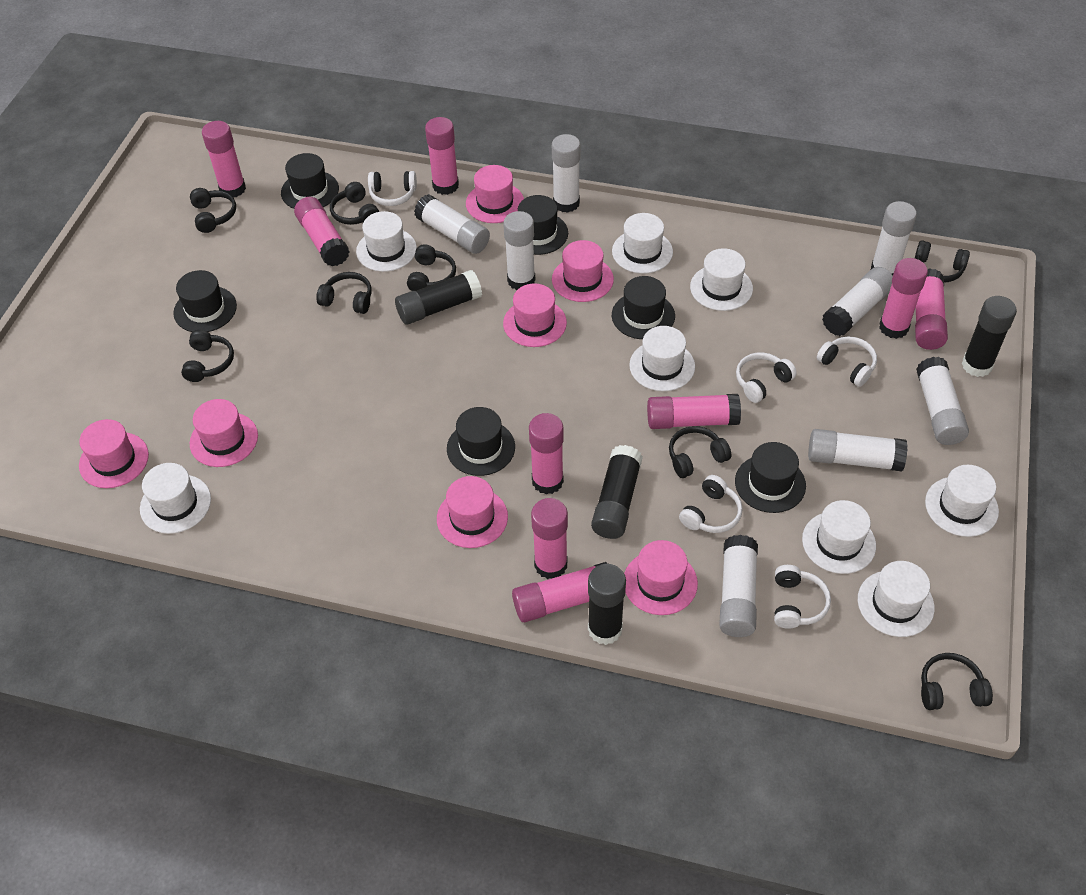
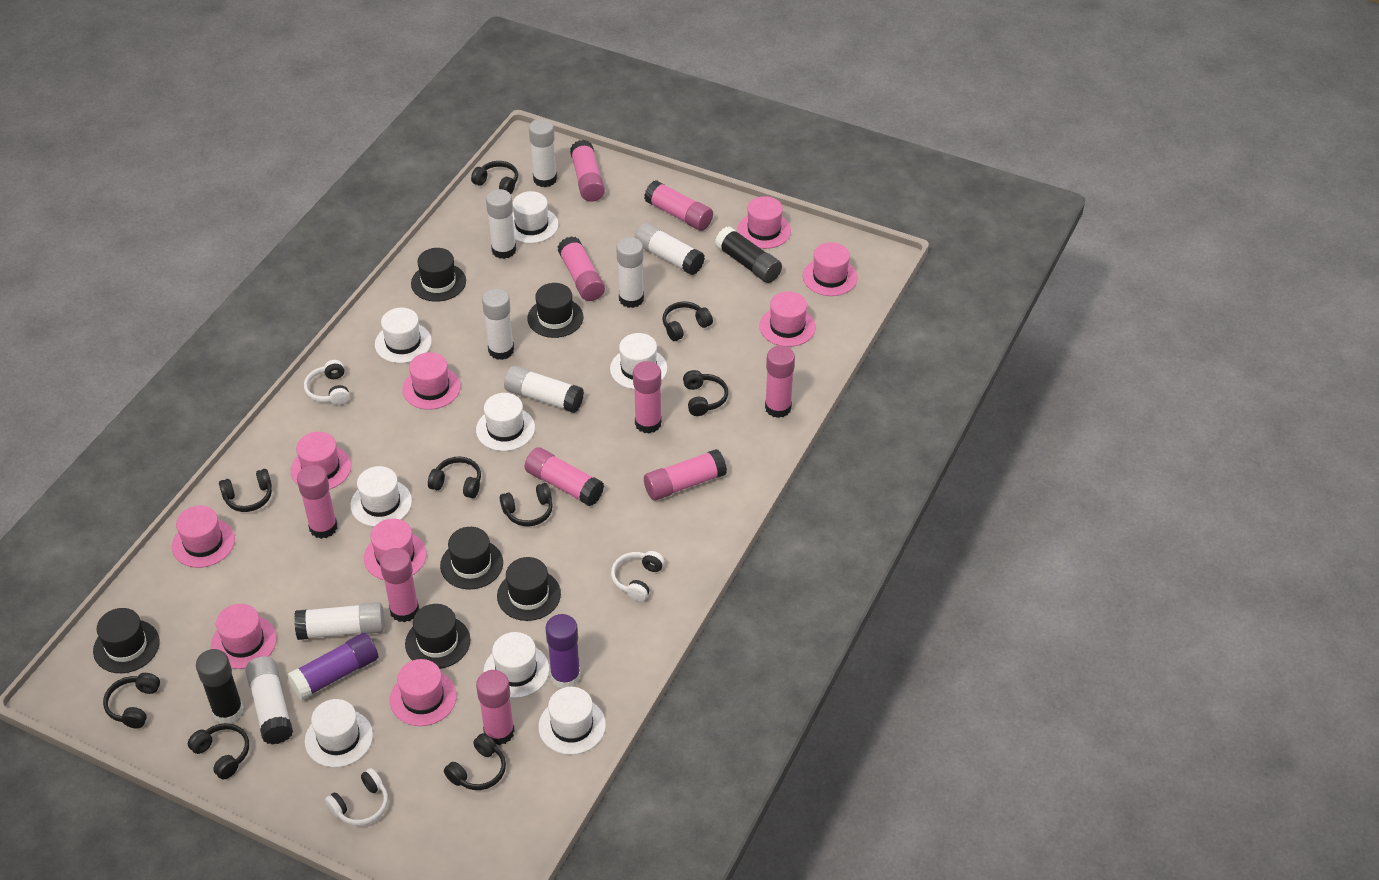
black glue stick: 4 -> 2
black headphones: 8 -> 9
pink glue stick: 9 -> 10
pink hat: 7 -> 9
purple glue stick: 0 -> 2
white headphones: 5 -> 3

